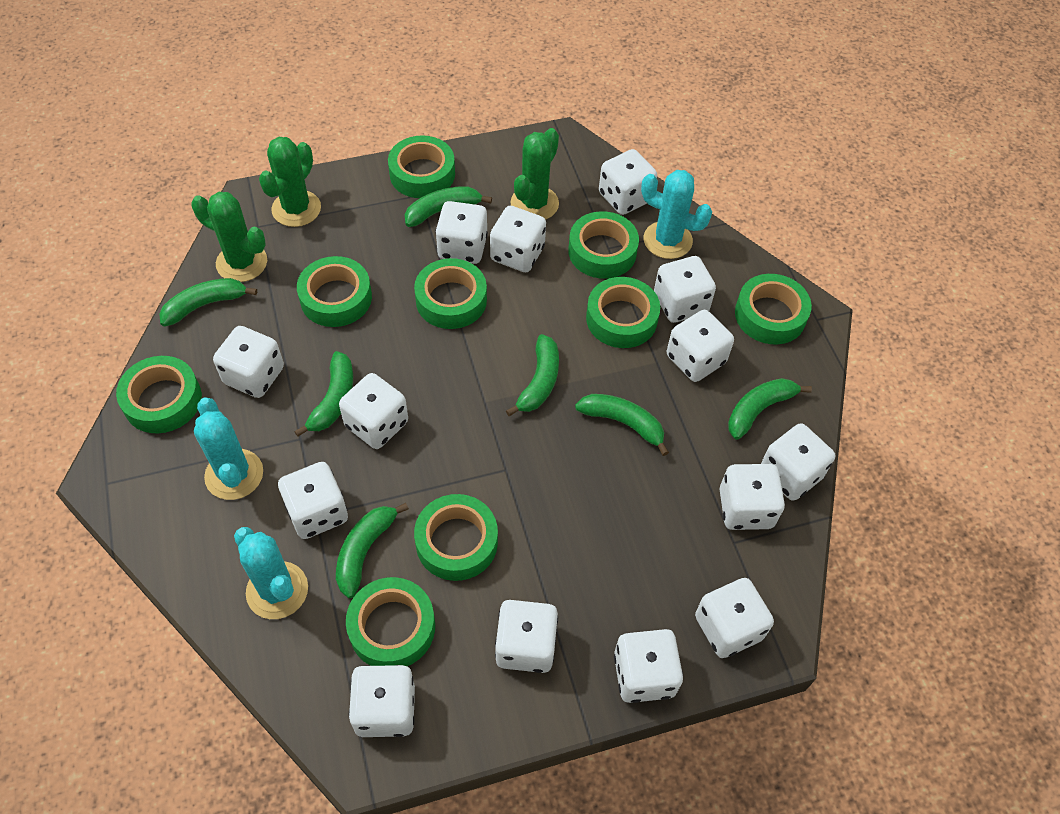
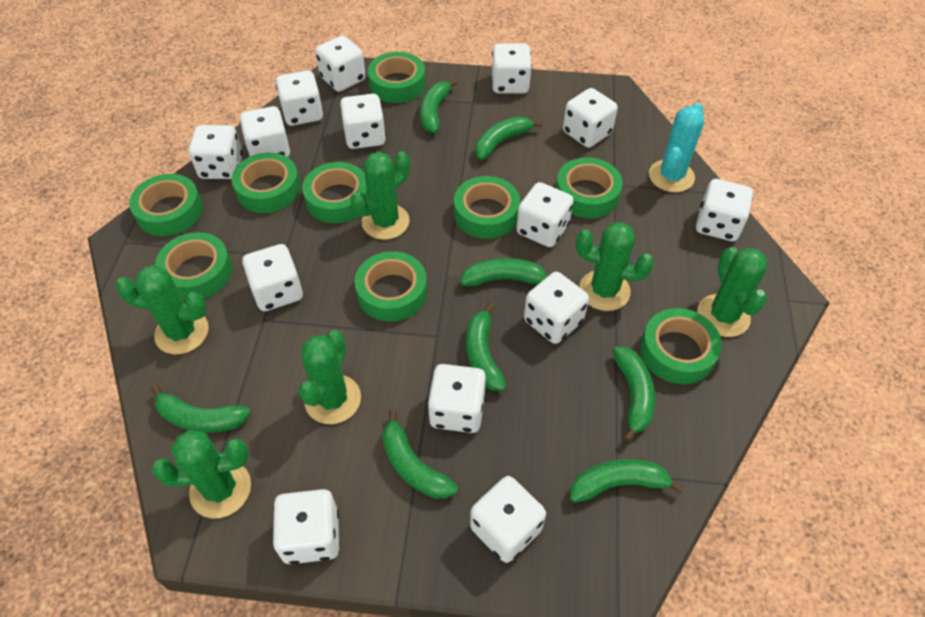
green banana: 7 -> 8
green cactus: 3 -> 6
turquoise cactus: 3 -> 1

